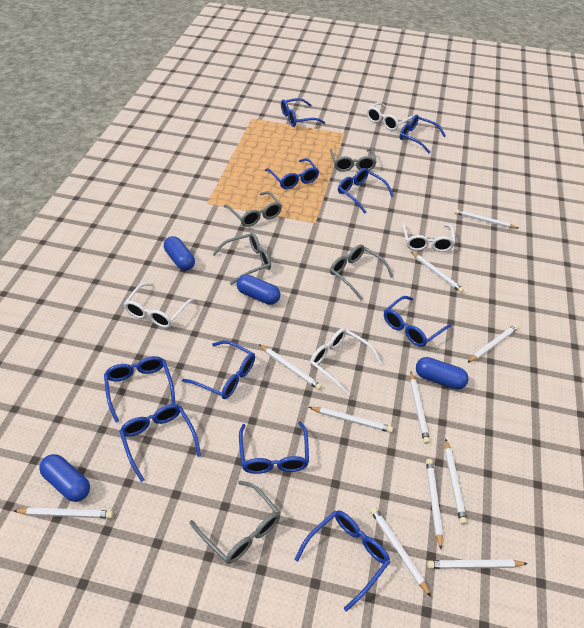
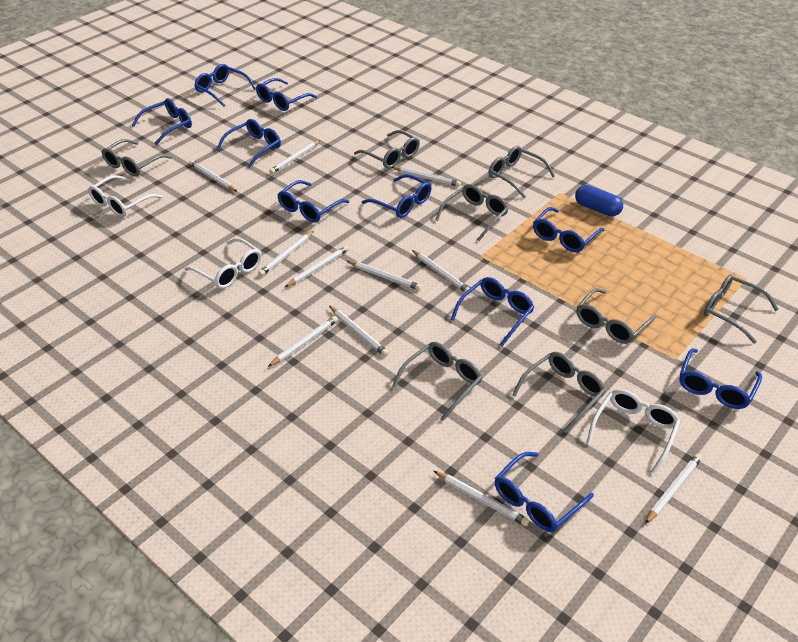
blue capsule: 4 -> 1
grey glasses: 5 -> 8
white glasses: 4 -> 3

